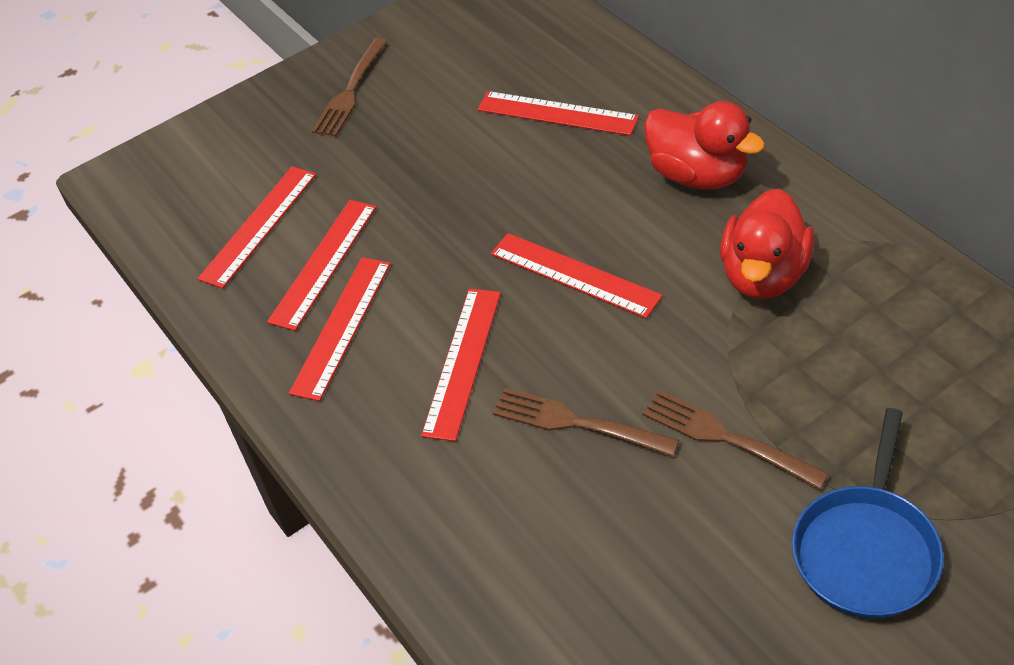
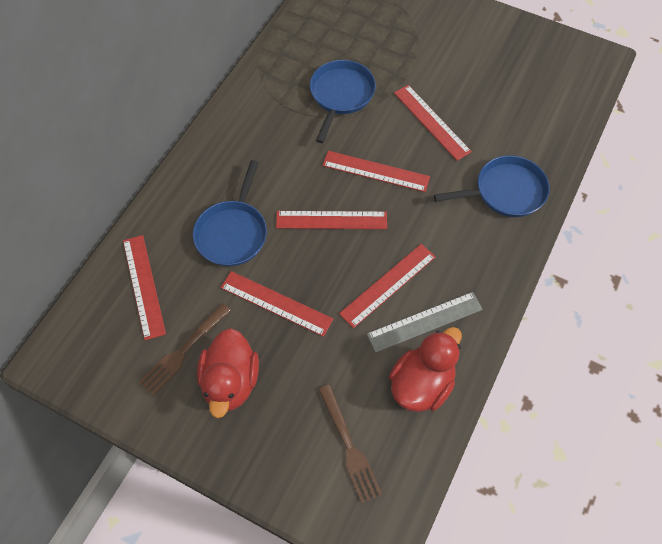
blue pan: 1 -> 3
brown fork: 3 -> 2
grey ruler: 0 -> 1

